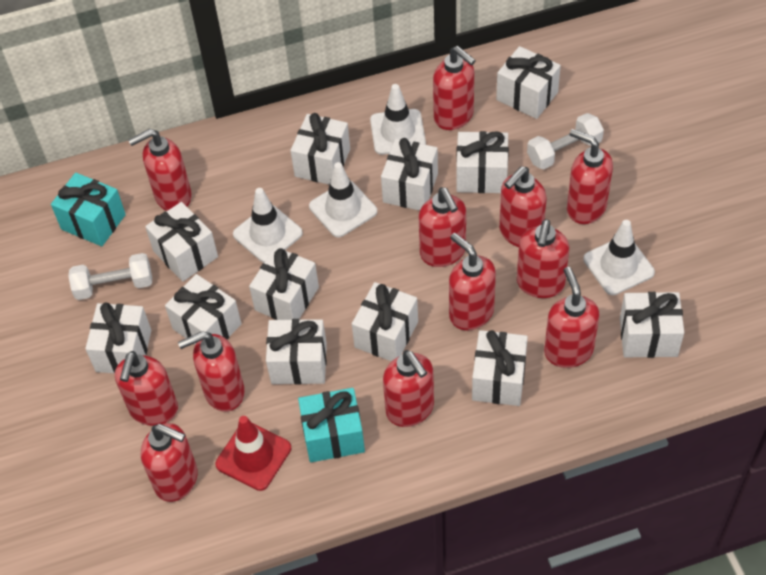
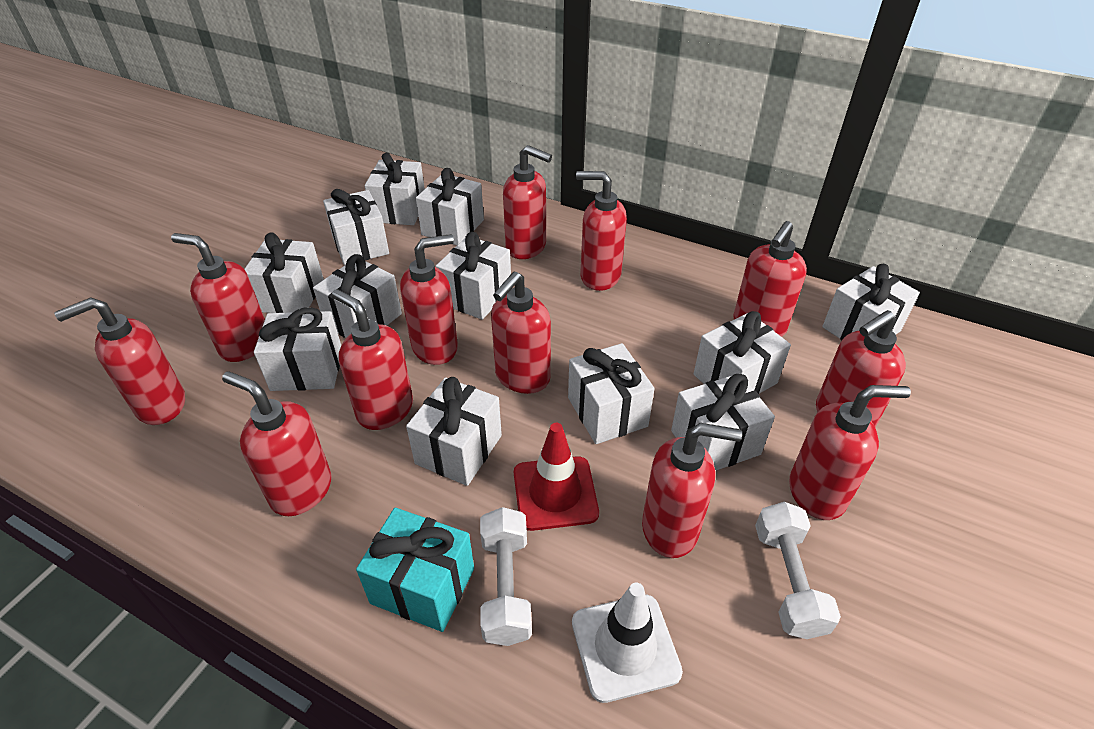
turquoise gift: 2 -> 1
white traffic cone: 4 -> 1

